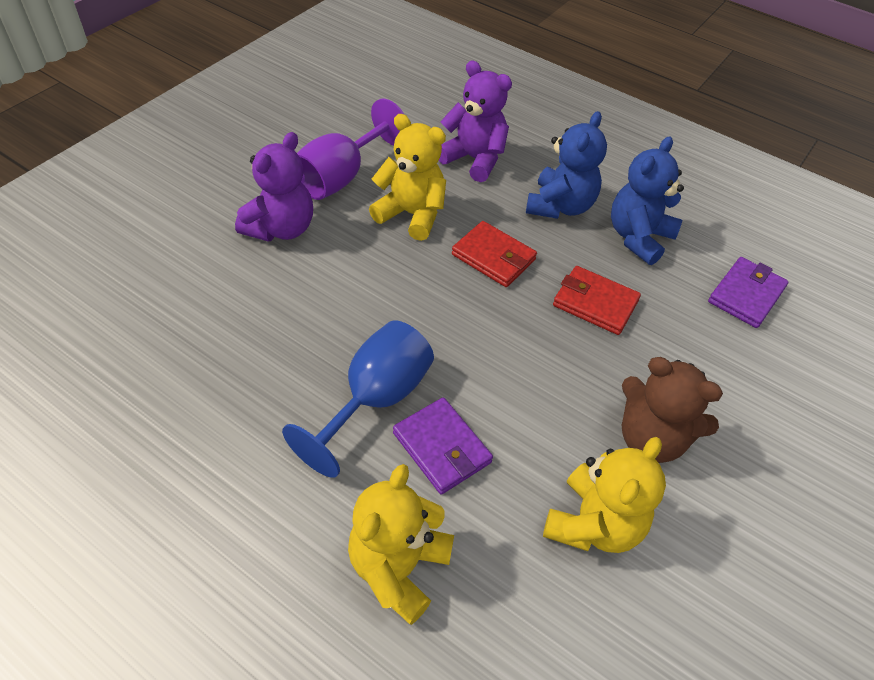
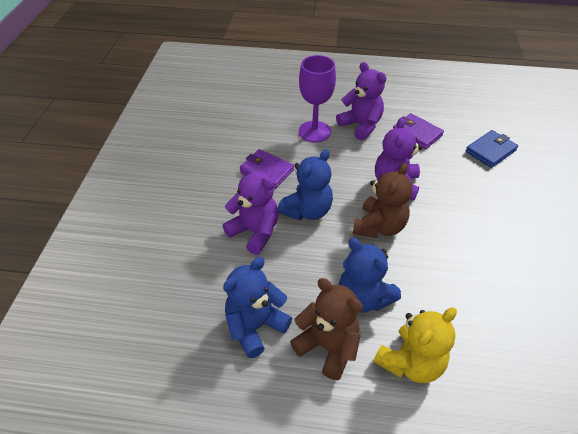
blue goblet: 1 -> 0
blue teddy bear: 2 -> 3
blue wallet: 0 -> 1
brown teddy bear: 1 -> 2
purple teddy bear: 2 -> 3
red wallet: 2 -> 0
yellow teddy bear: 3 -> 1

